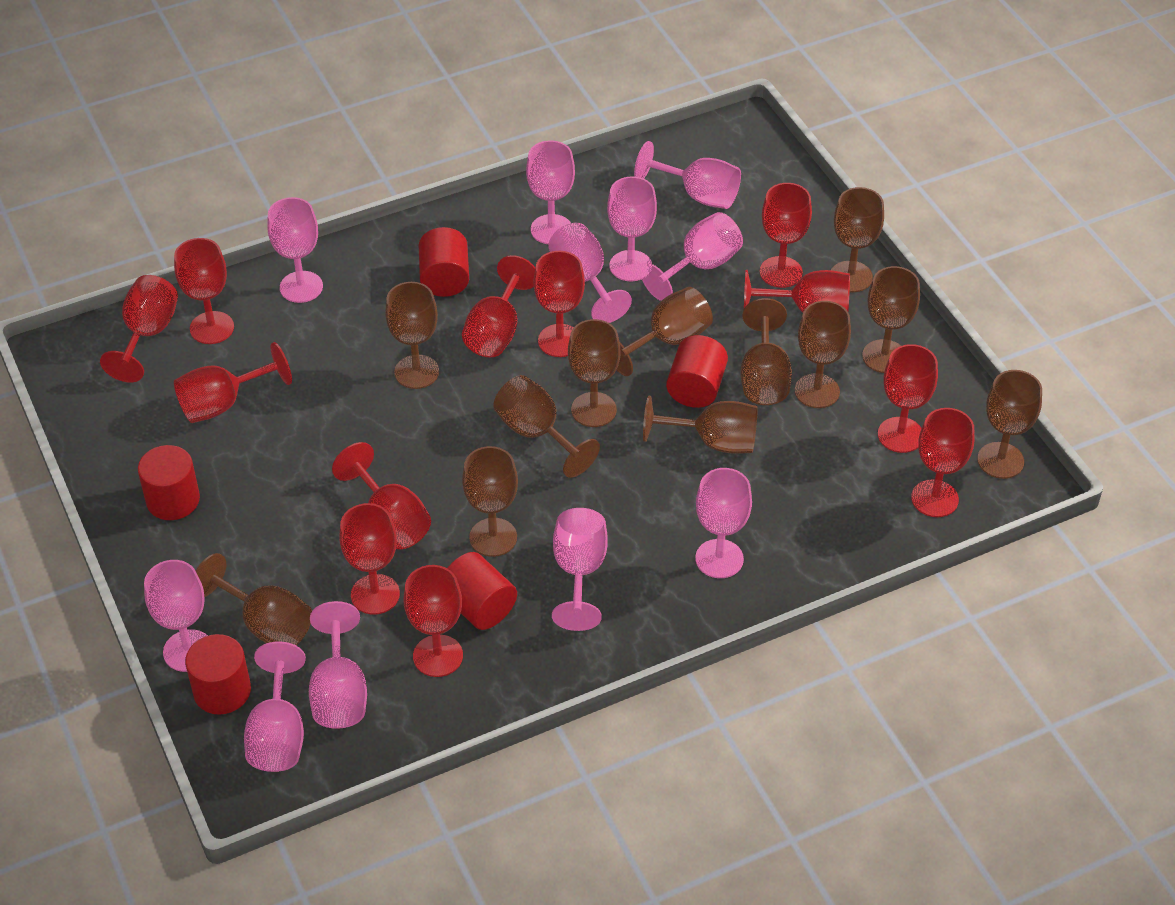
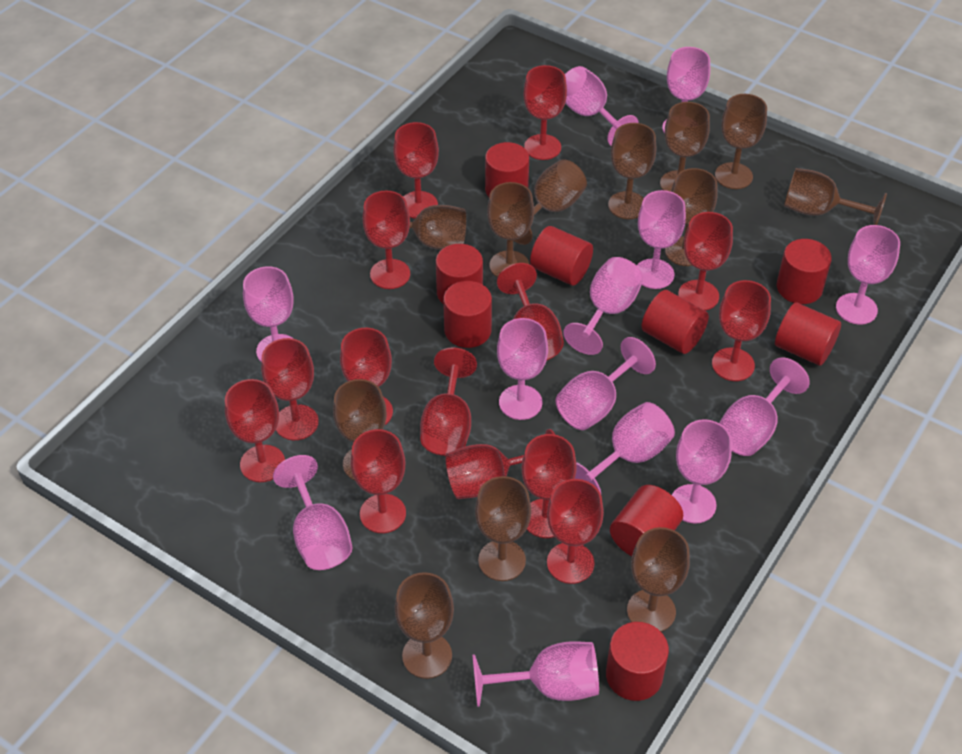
pink goblet: 11 -> 13
red cylinder: 5 -> 9
red goblet: 12 -> 14

